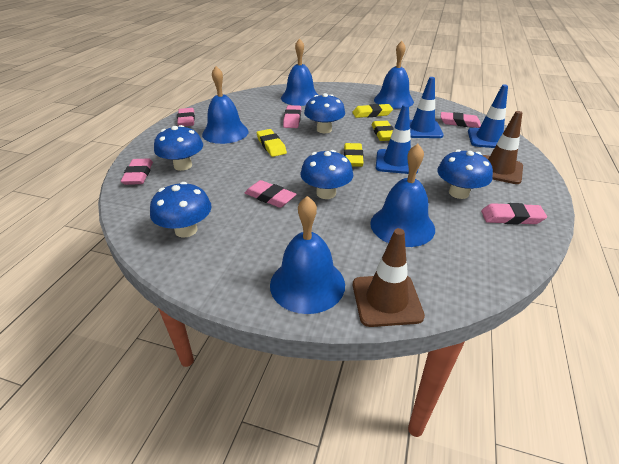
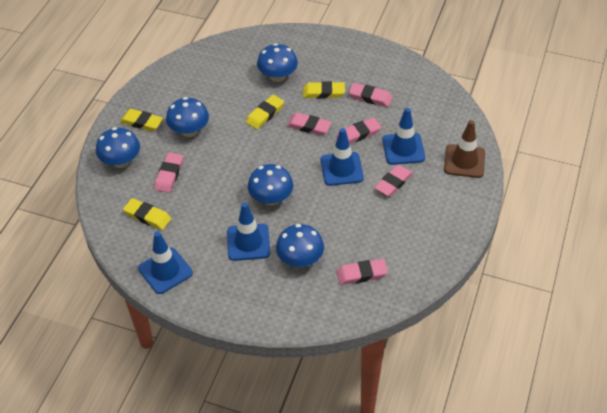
blue bell: 5 -> 0
blue traffic cone: 3 -> 4
brown traffic cone: 2 -> 1

